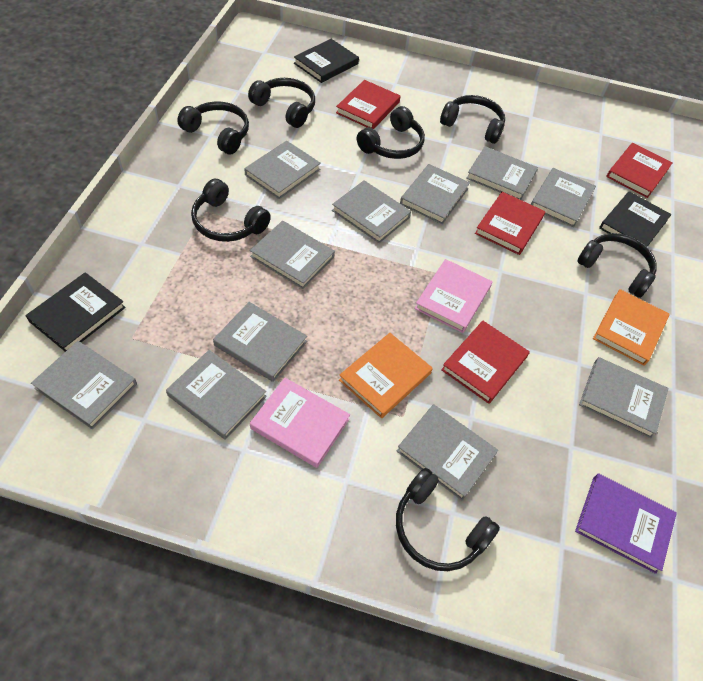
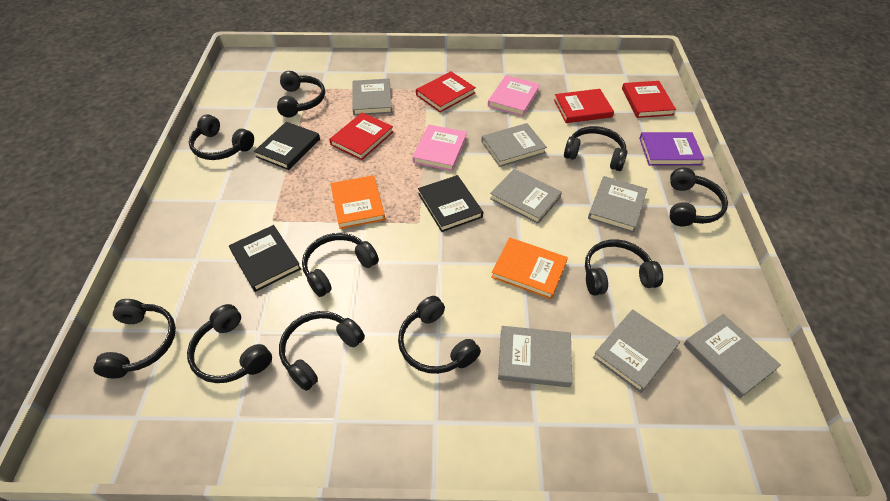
black headphones: 7 -> 10
grey book: 11 -> 7

